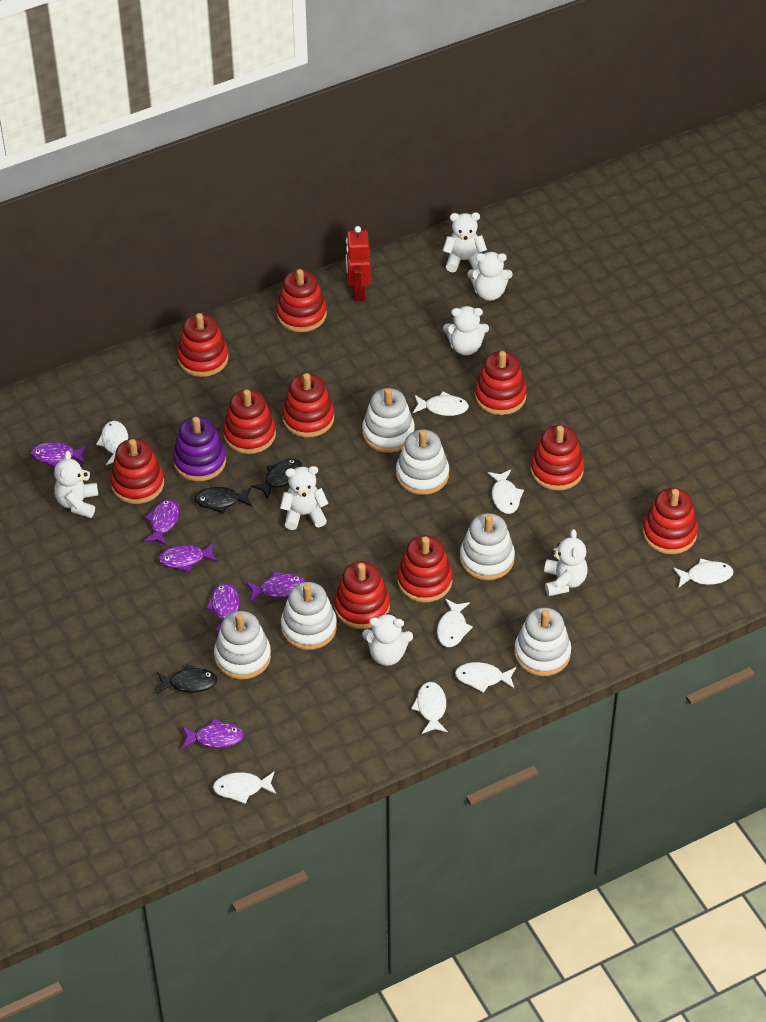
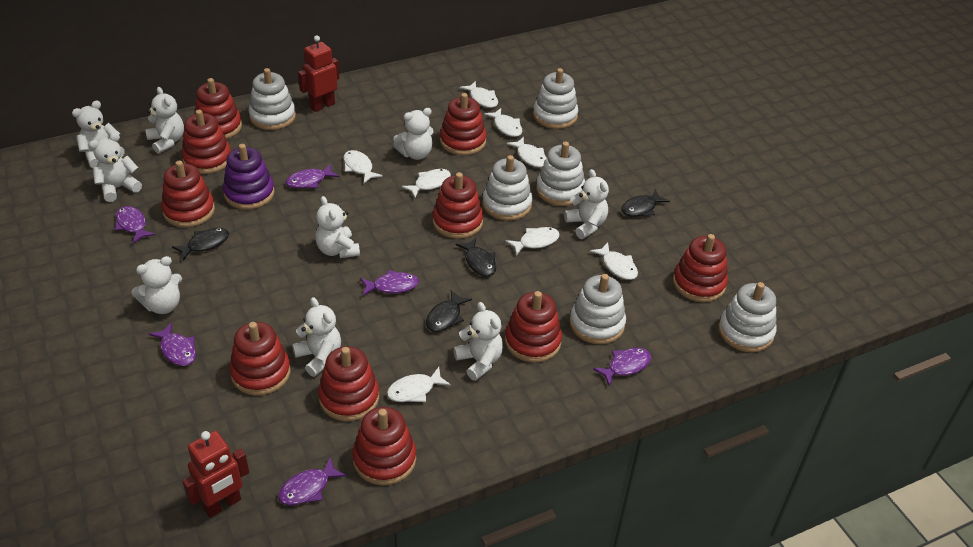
black fish: 3 -> 4
red robot: 1 -> 2
white teddy bear: 7 -> 9

